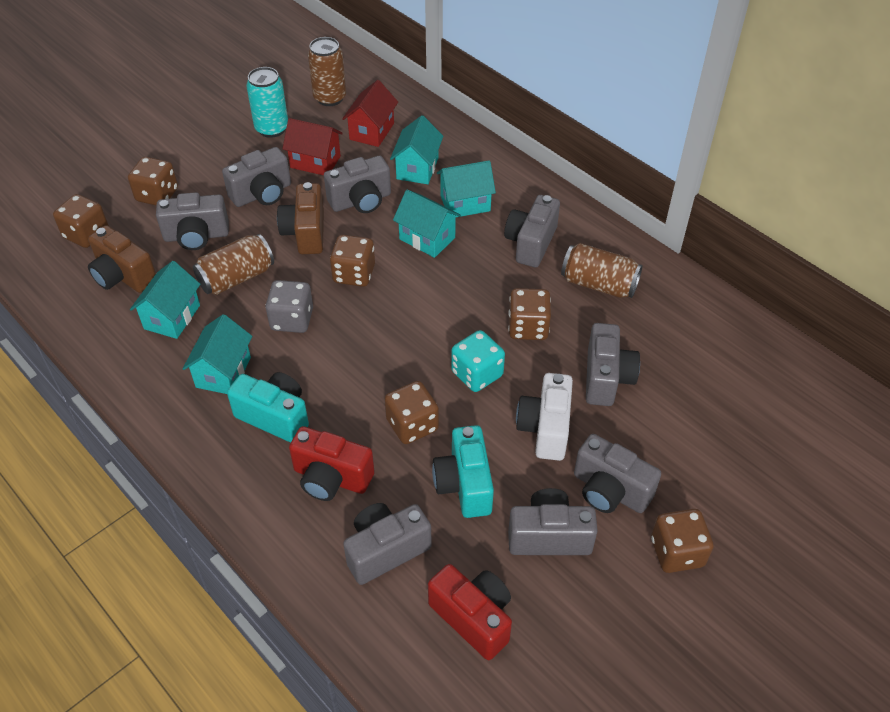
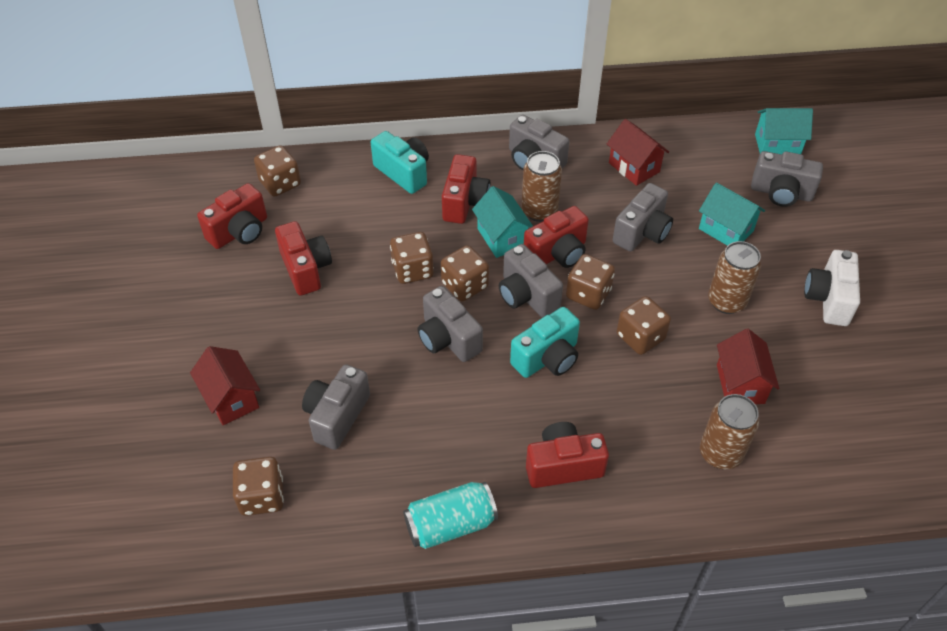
brown camera: 2 -> 0
grey camera: 8 -> 6
grey dice: 1 -> 0
red camera: 2 -> 5
red house: 2 -> 3
turquoise dice: 1 -> 0
turquoise house: 5 -> 3

